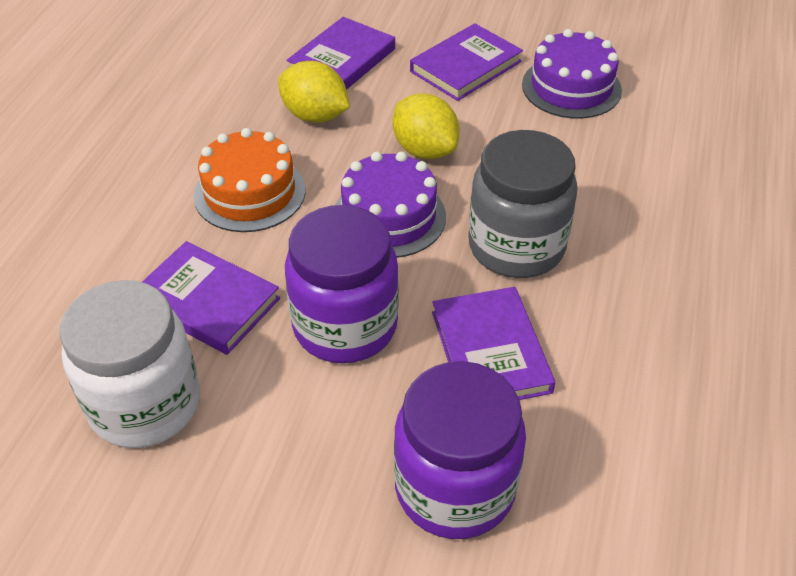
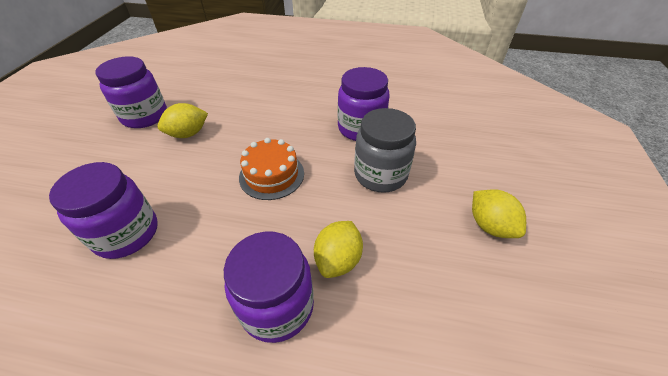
purple book: 4 -> 0
purple cake: 2 -> 0
purple jar: 2 -> 4
white jar: 1 -> 0
yellow lemon: 2 -> 3

